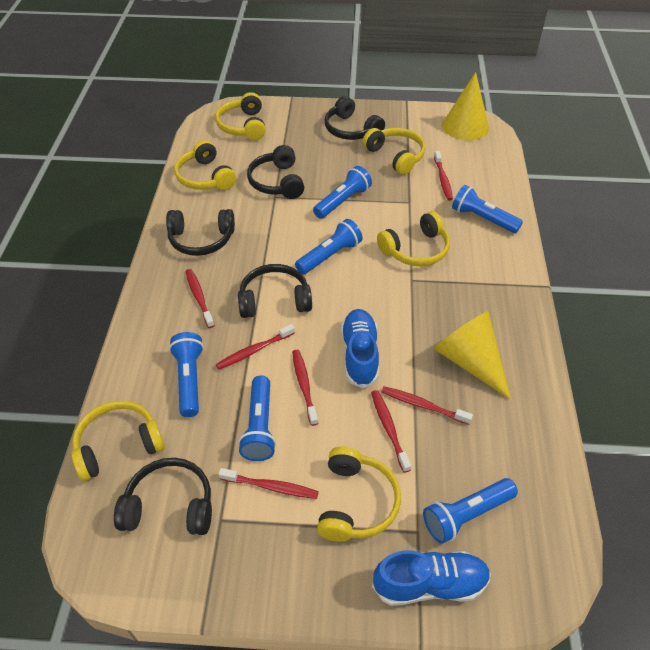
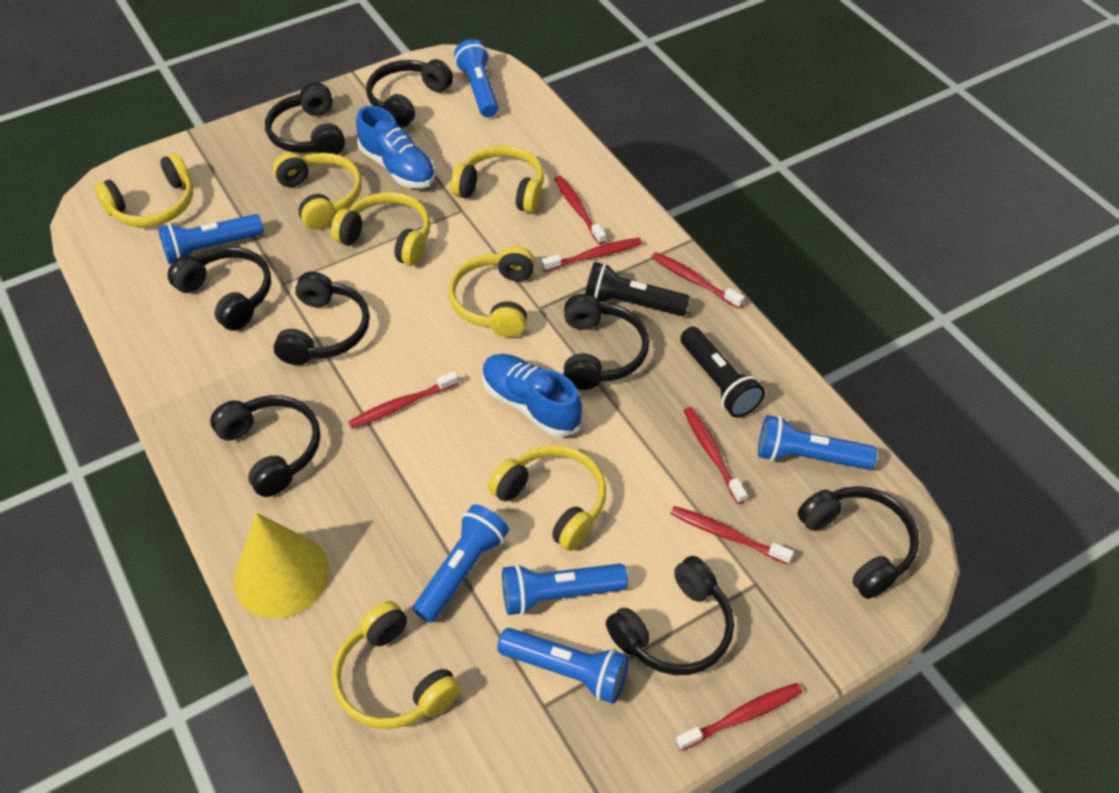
black flashlight: 0 -> 2
black headphones: 5 -> 8
yellow cone: 2 -> 1
yellow headphones: 6 -> 7

